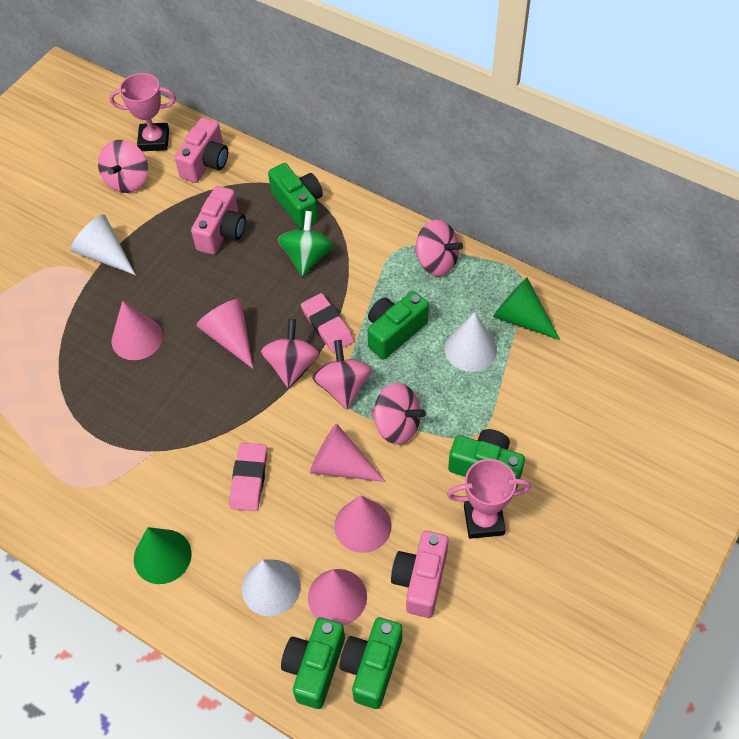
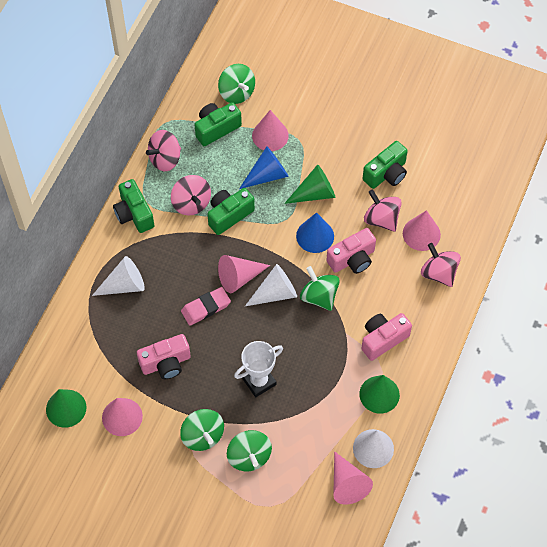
blue cone: 0 -> 2
green camera: 5 -> 4
green cone: 2 -> 3
green spinning top: 1 -> 4
pink eraser: 2 -> 1
pink spinning top: 5 -> 4
pink trophy: 2 -> 0
white trophy: 0 -> 1

